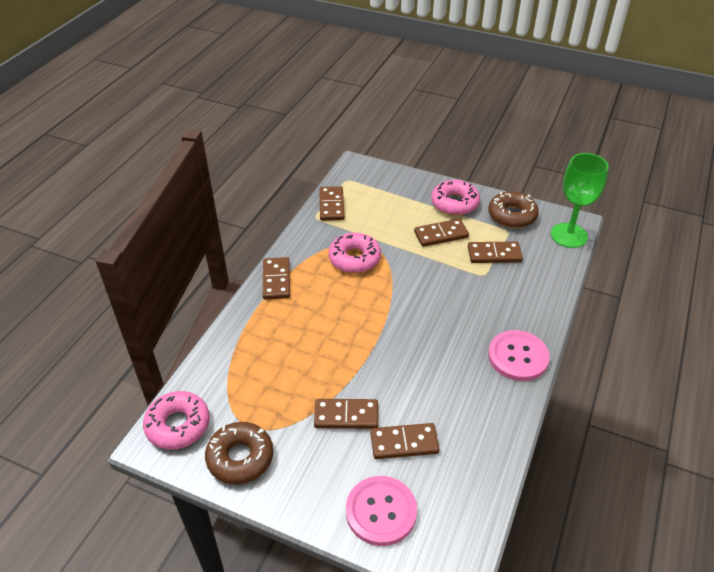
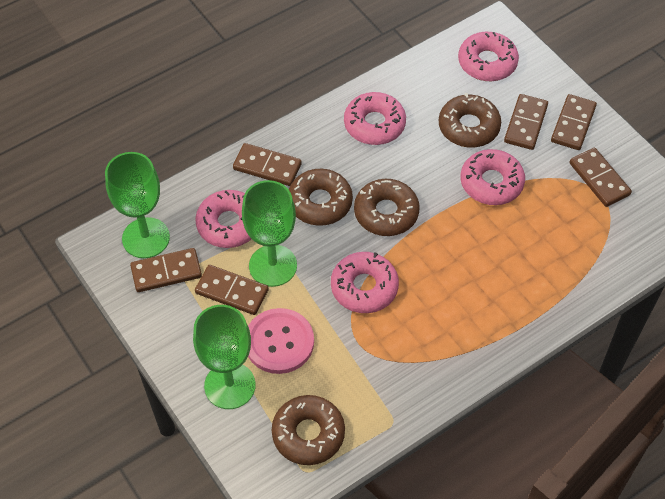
brown donut: 2 -> 4
green goblet: 1 -> 3
pink button: 2 -> 1
pink donut: 3 -> 5

